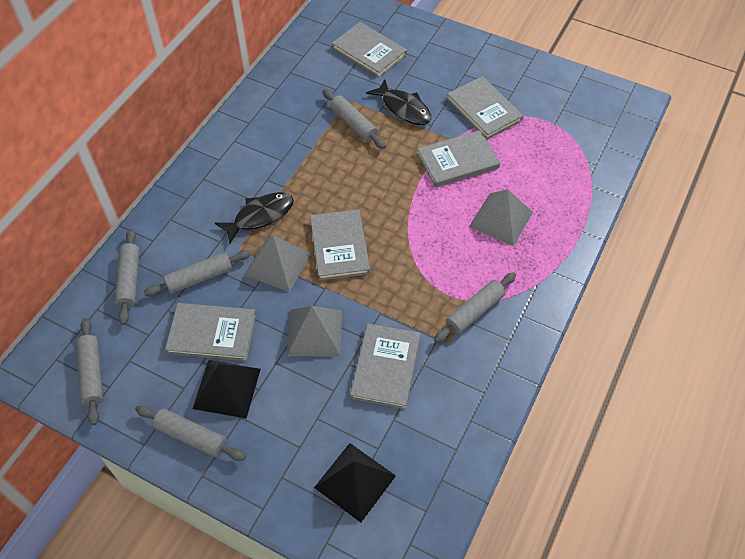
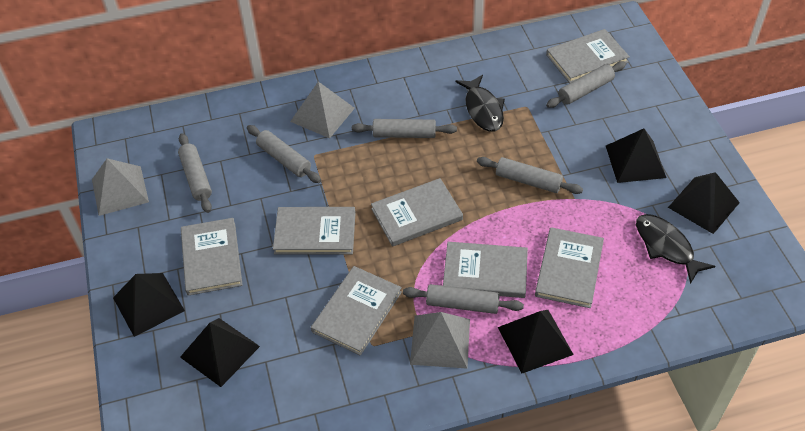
black pyramid: 2 -> 5
grey book: 6 -> 7

